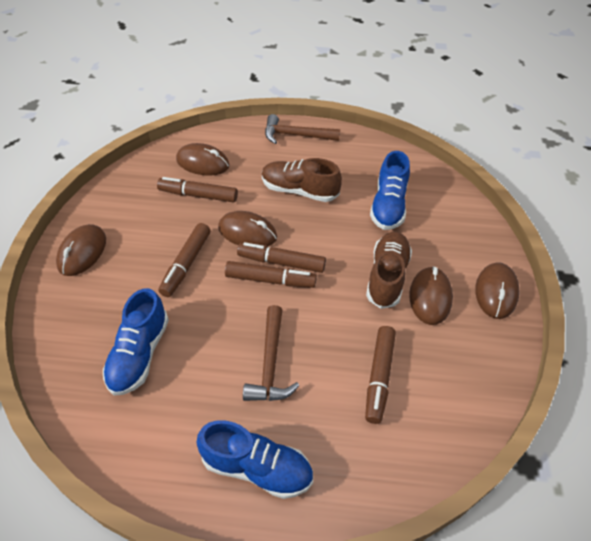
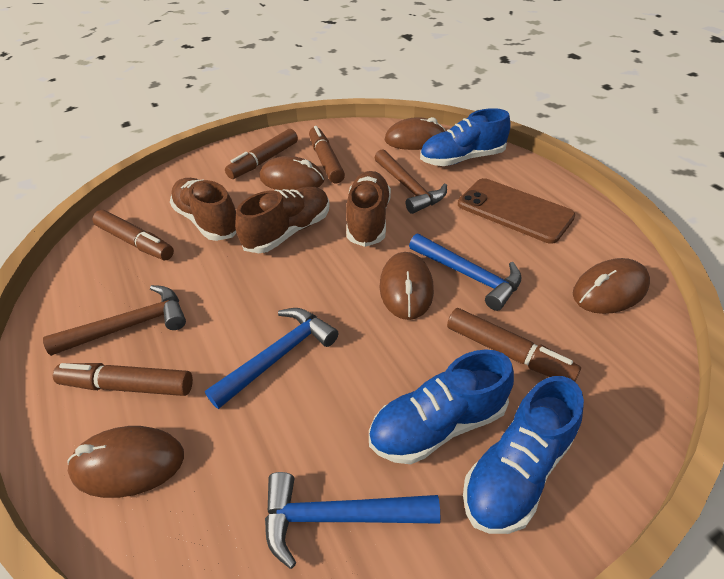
blue hammer: 0 -> 3
brown phone: 0 -> 1
brown shoe: 2 -> 3

